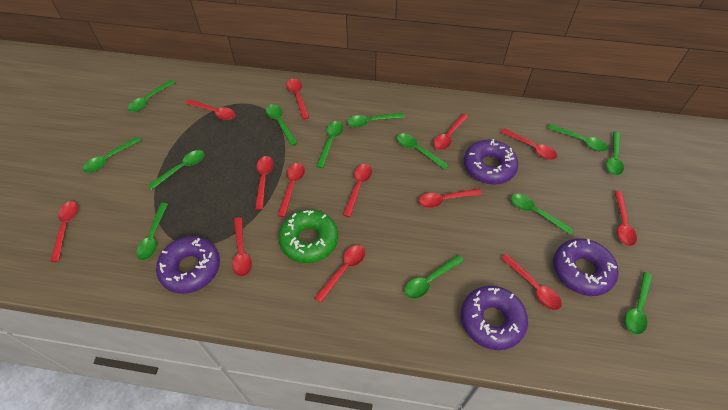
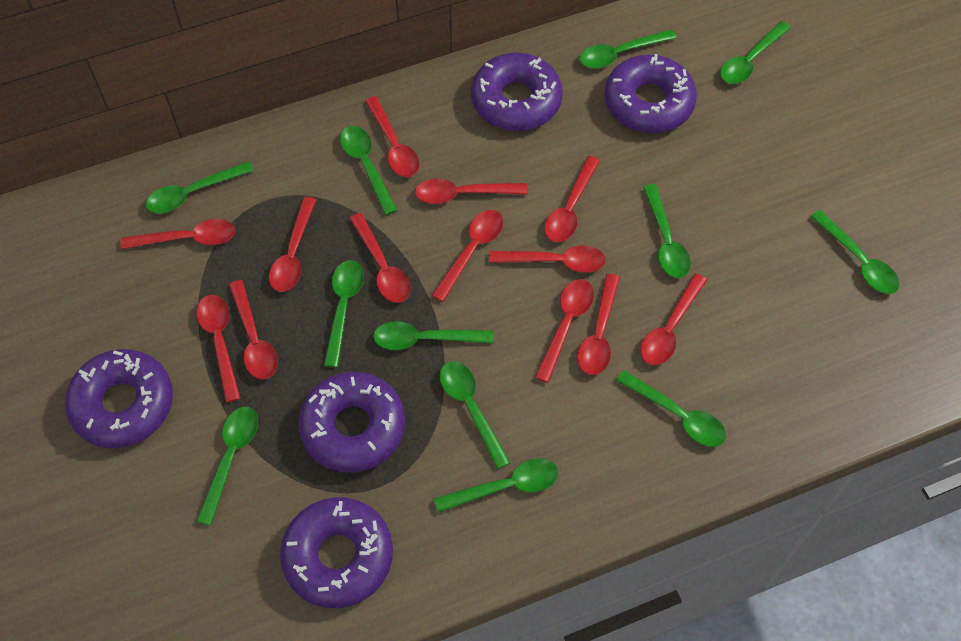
green donut: 1 -> 0
green spoon: 13 -> 12
purple donut: 4 -> 5

